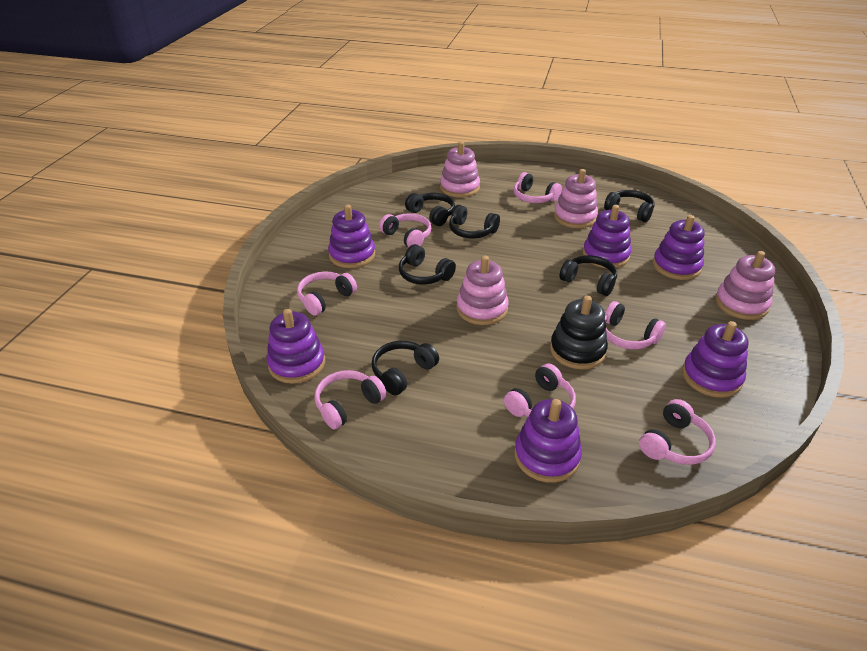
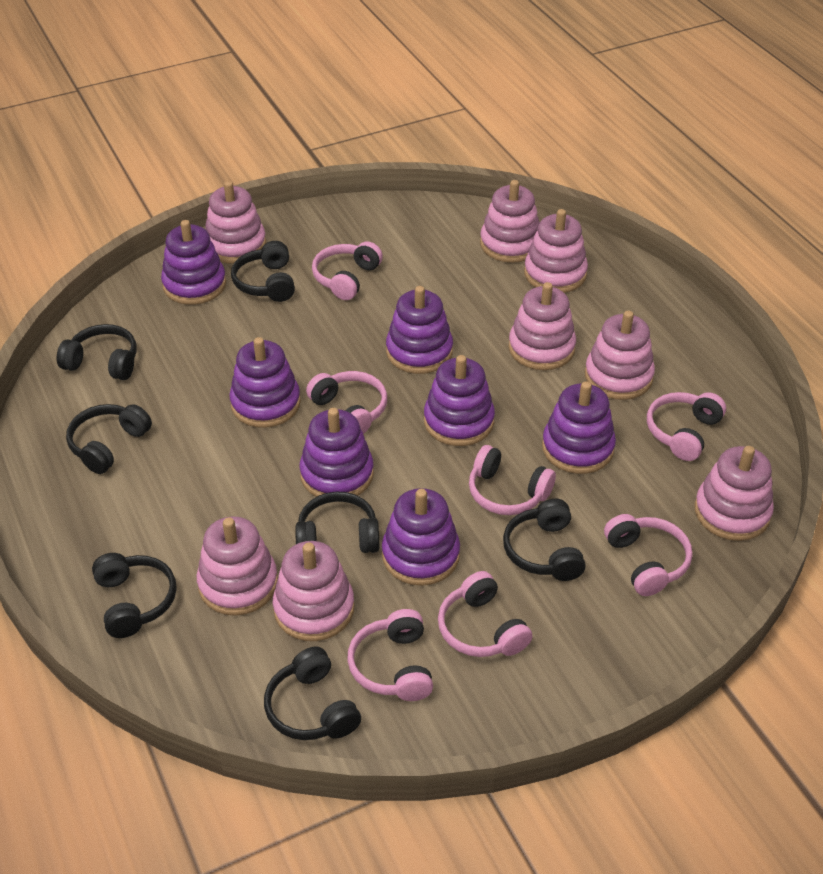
black headphones: 6 -> 7
black stacking toy: 1 -> 0
pink stacking toy: 4 -> 8
purple stacking toy: 6 -> 7

